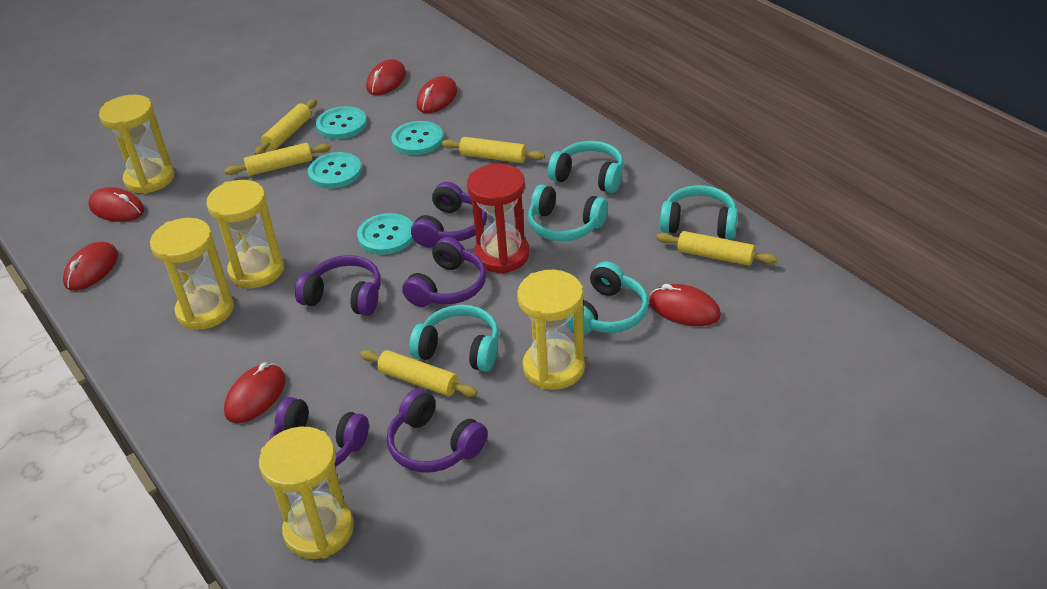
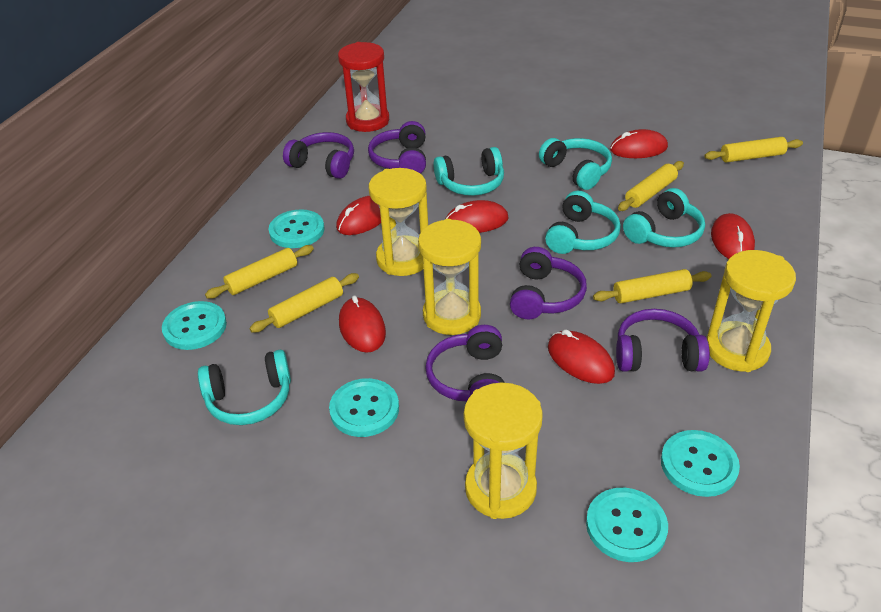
turquoise button: 4 -> 5
yellow hourglass: 5 -> 4

